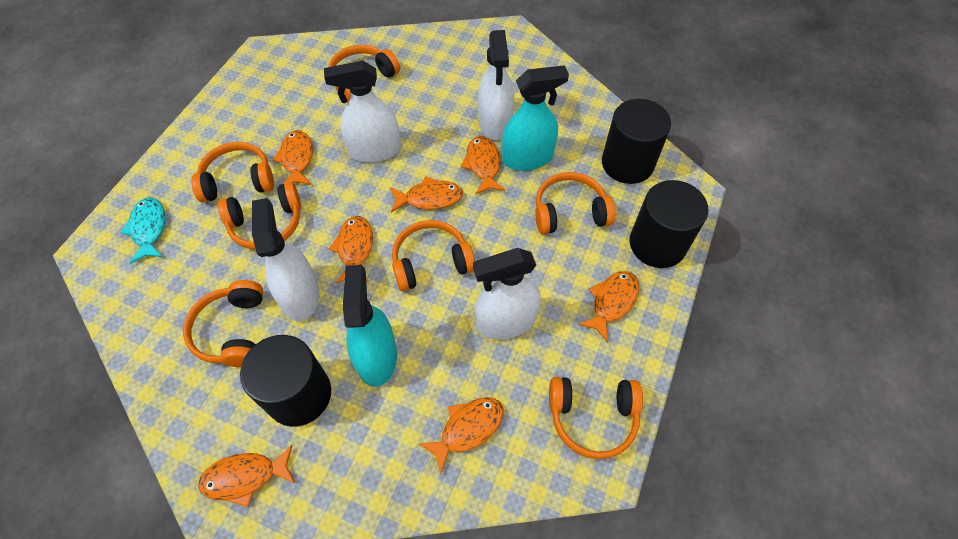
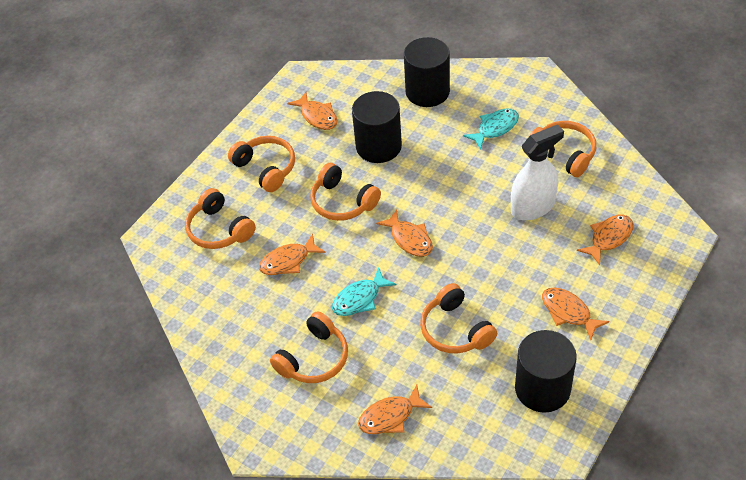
orange fish: 7 -> 6
orange headphones: 7 -> 6
turquoise fish: 1 -> 2
turquoise spray bottle: 2 -> 0
white spray bottle: 4 -> 1

